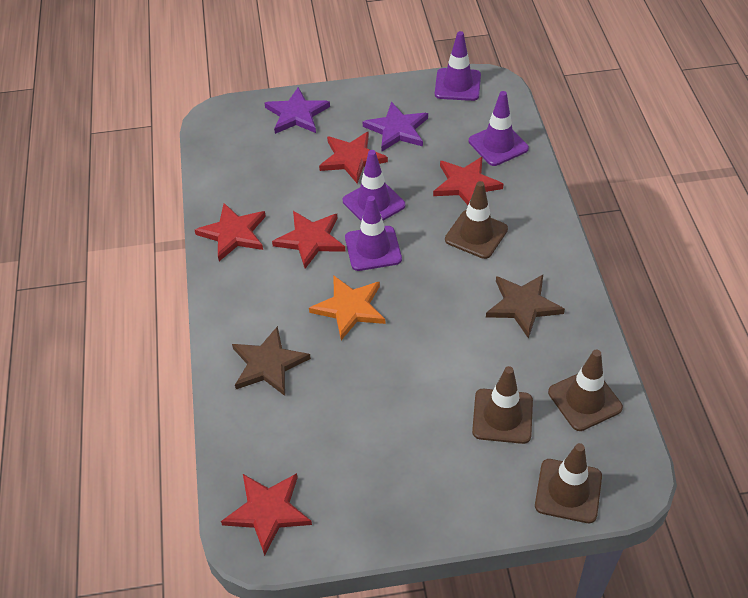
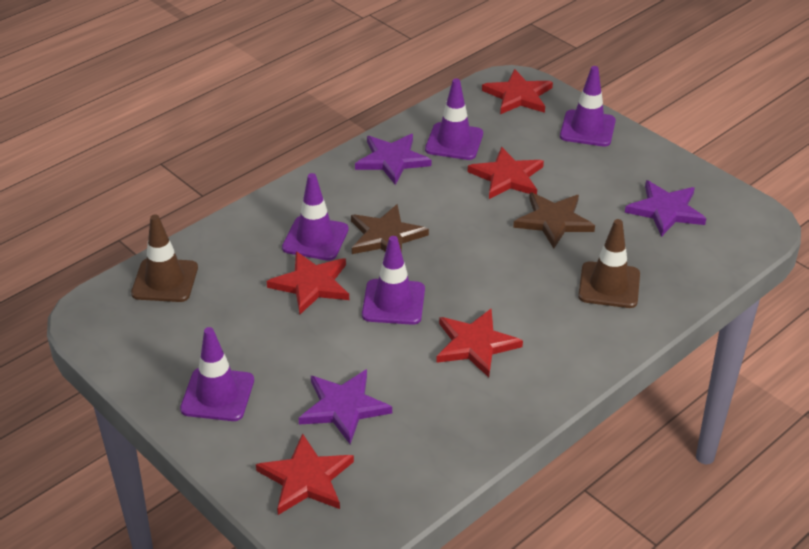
brown traffic cone: 4 -> 2
orange star: 1 -> 0
purple star: 2 -> 3
purple traffic cone: 4 -> 5

